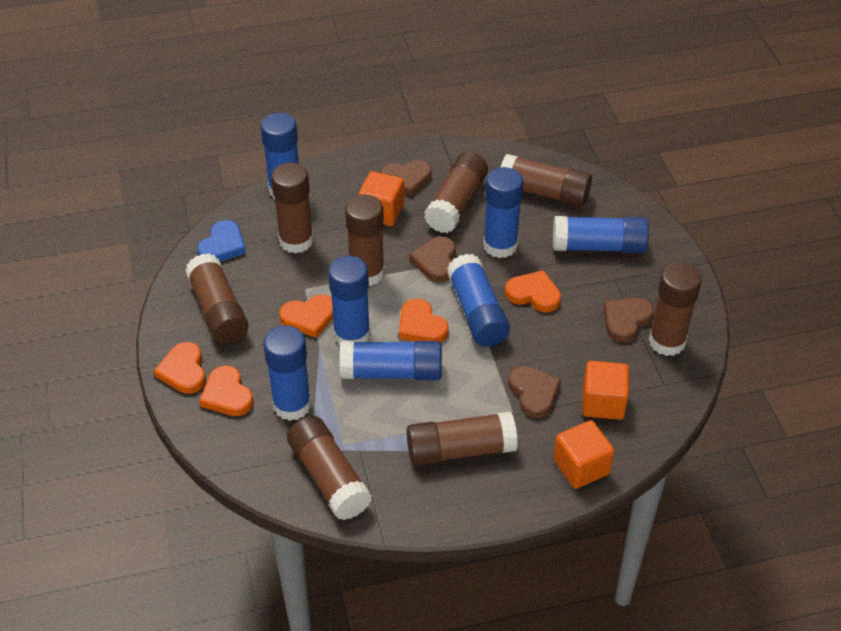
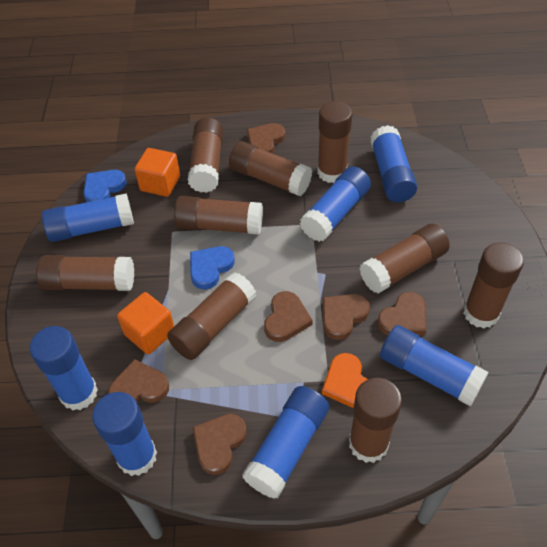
blue heart: 1 -> 2
brown glue stick: 8 -> 9
brown heart: 4 -> 6
orange cube: 3 -> 2
orange heart: 5 -> 1

